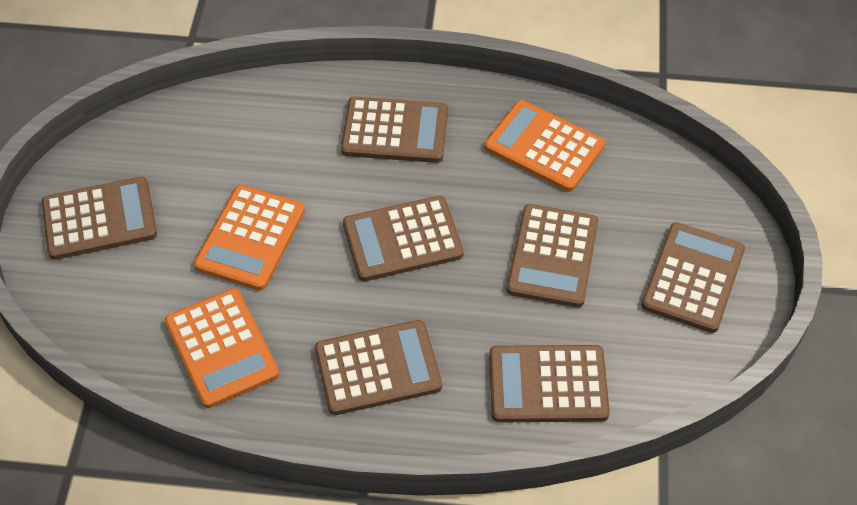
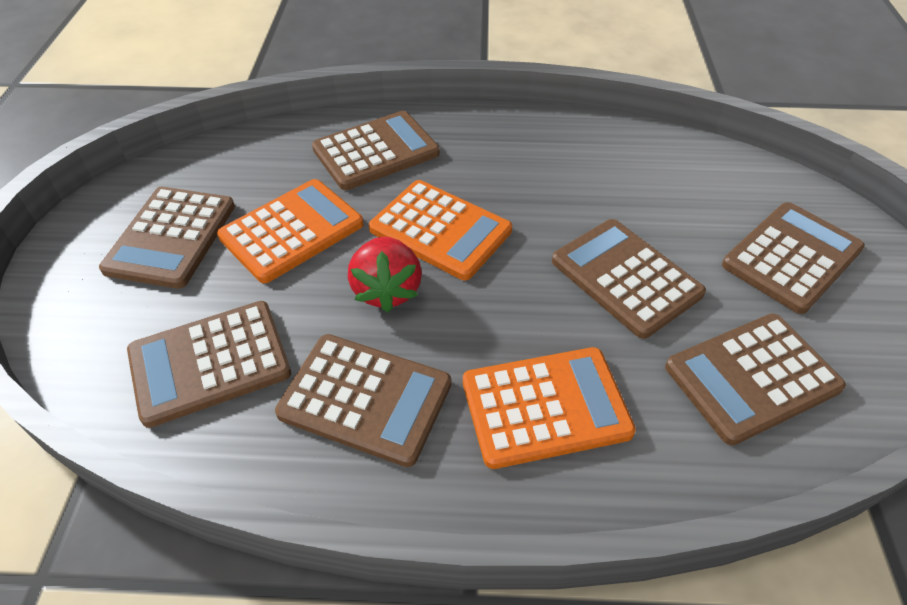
red strawberry: 0 -> 1

